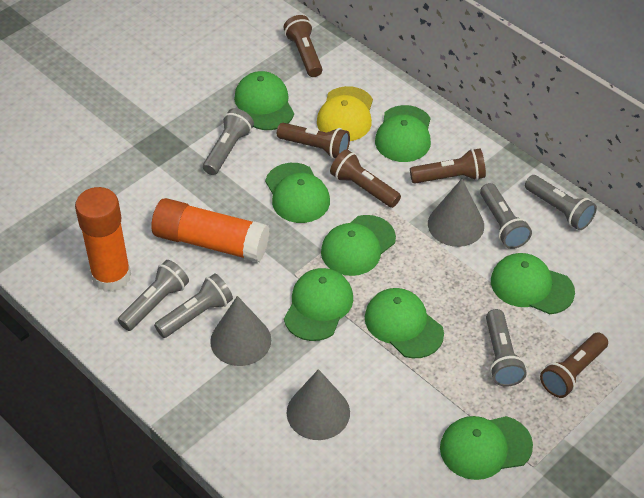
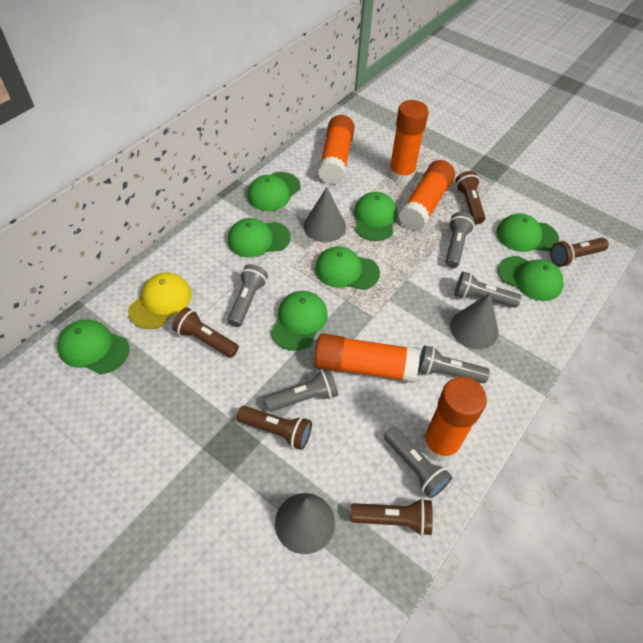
orange glue stick: 2 -> 5

